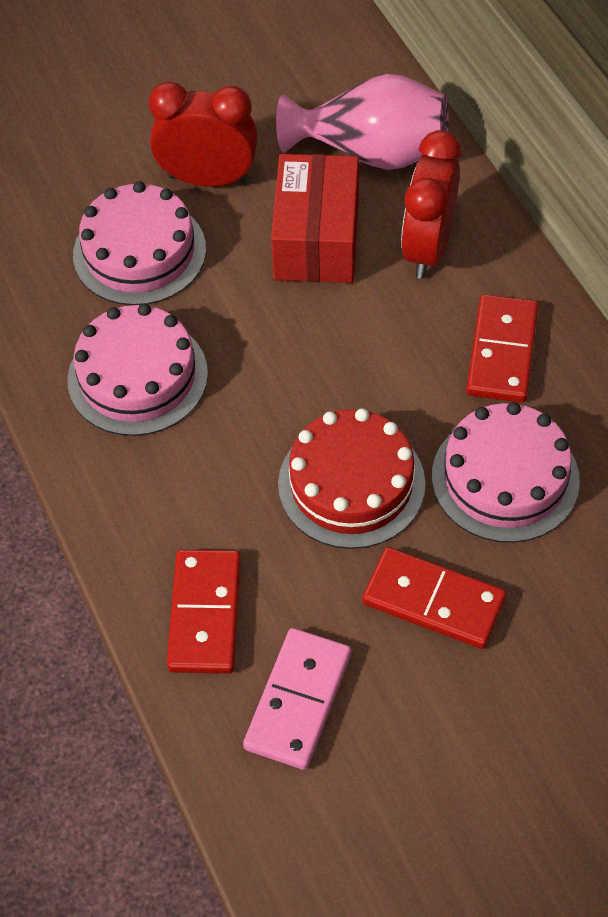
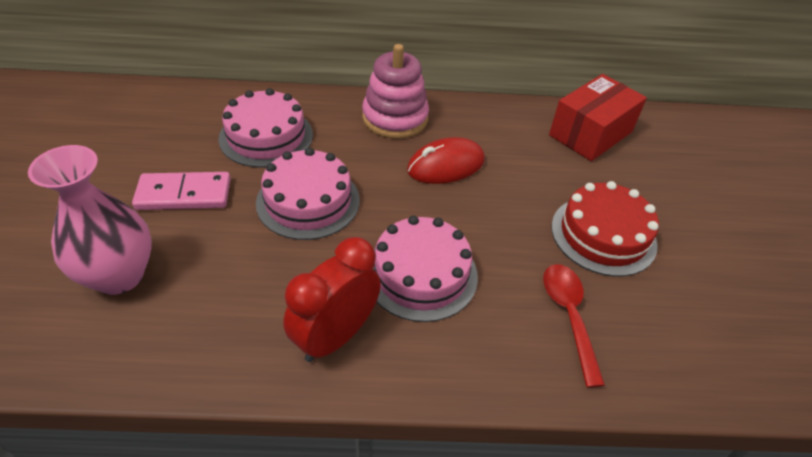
pink stacking toy: 0 -> 1
red clock: 2 -> 1
red domino: 3 -> 0
red mouse: 0 -> 1
red spoon: 0 -> 1

